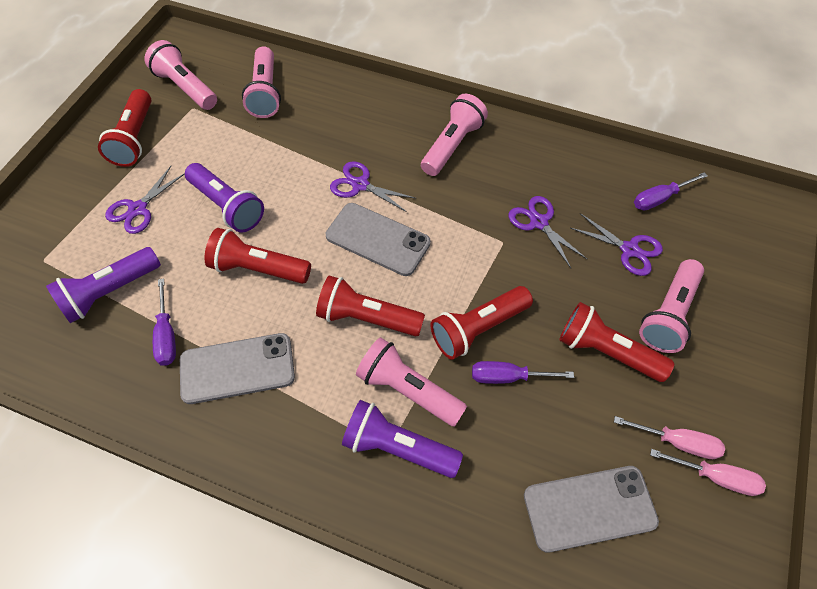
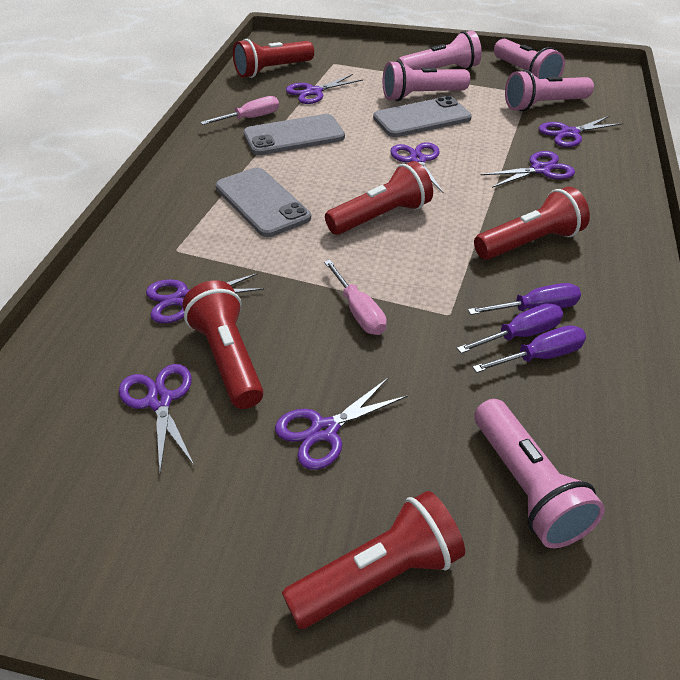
purple flashlight: 3 -> 0
purple scissors: 4 -> 7

